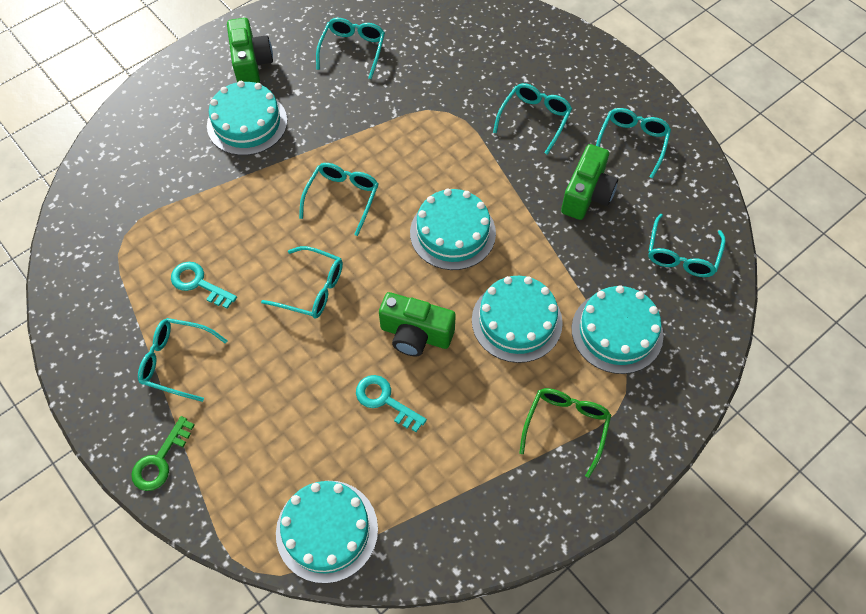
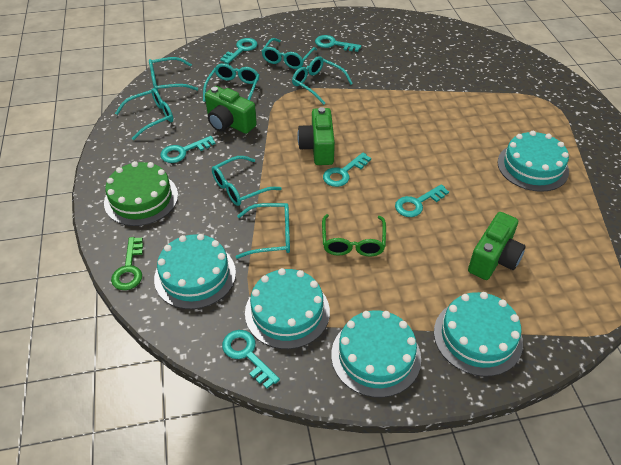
green cake: 0 -> 1
turquoise key: 2 -> 6

